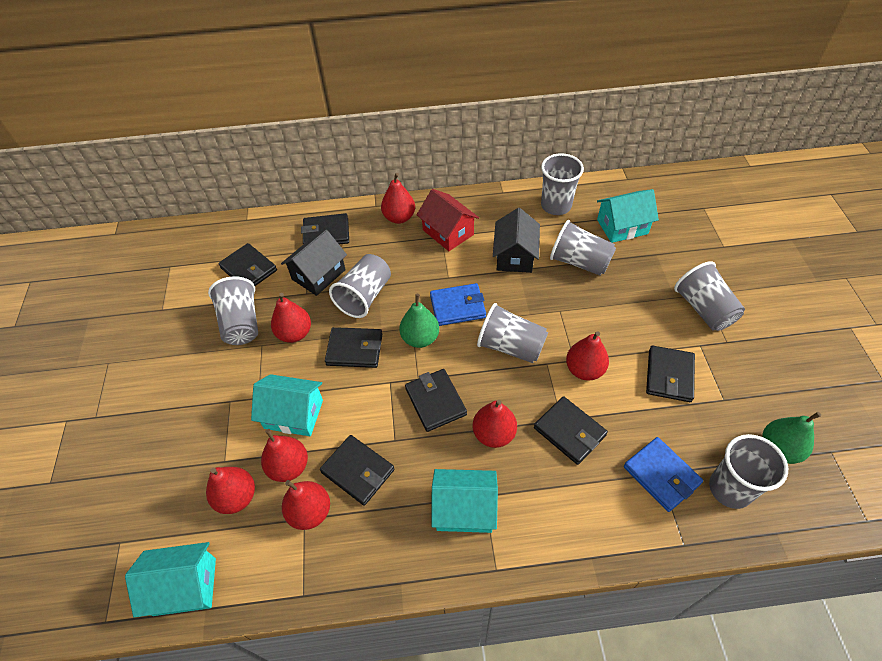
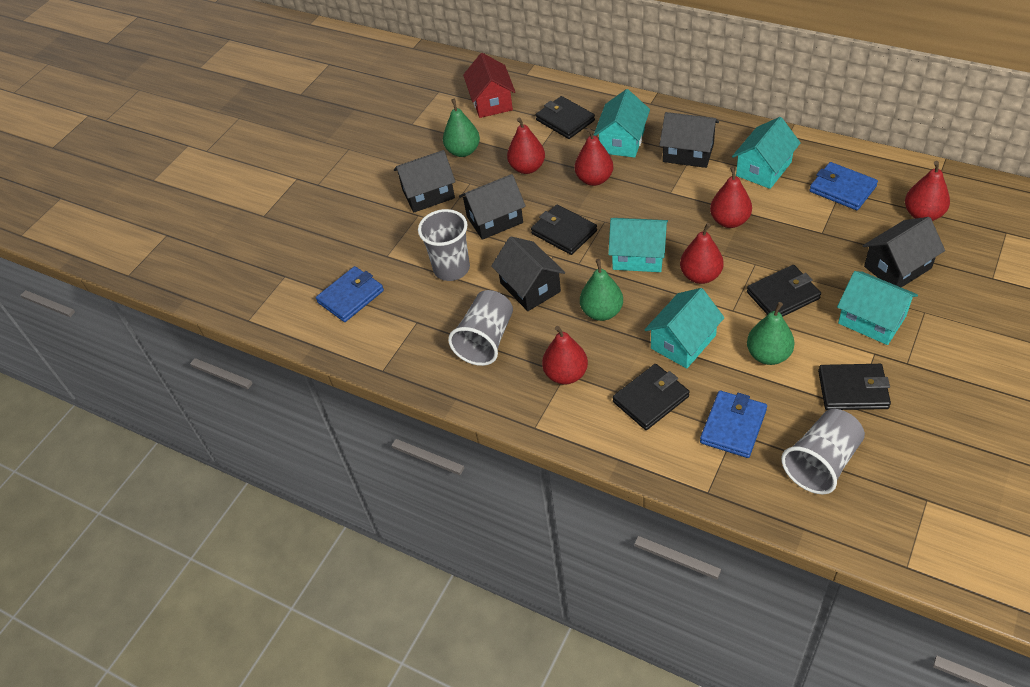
black house: 2 -> 5
black wallet: 7 -> 5
blue wallet: 2 -> 3
green pear: 2 -> 3
grey cup: 7 -> 3
red pear: 7 -> 6
turquoise house: 4 -> 5

